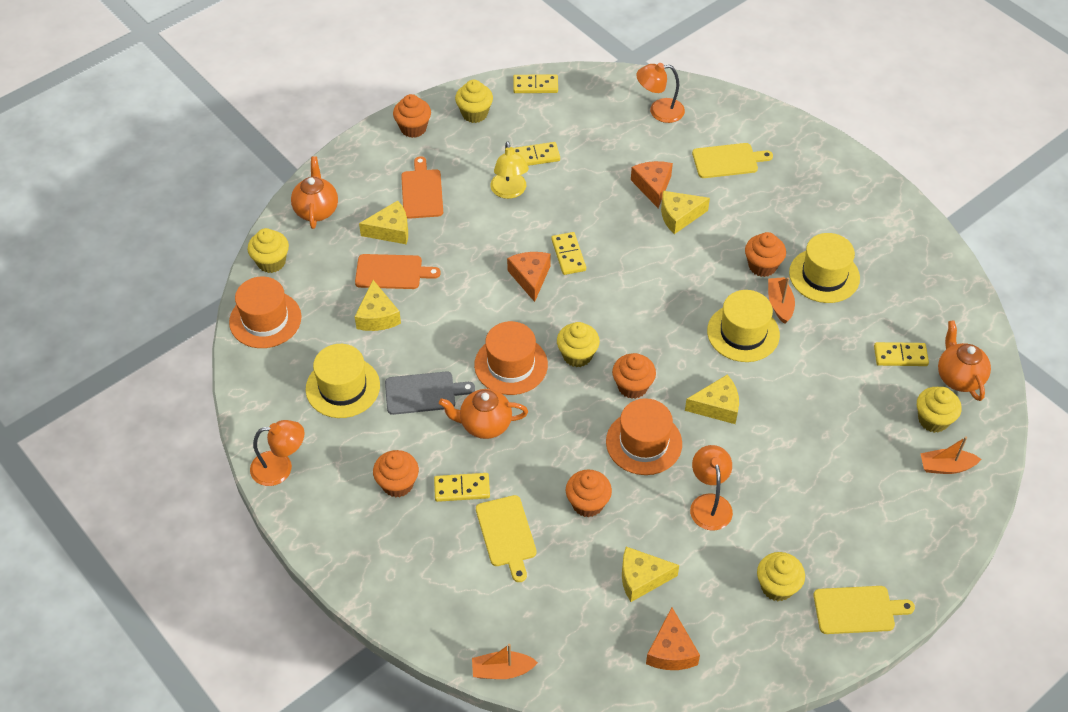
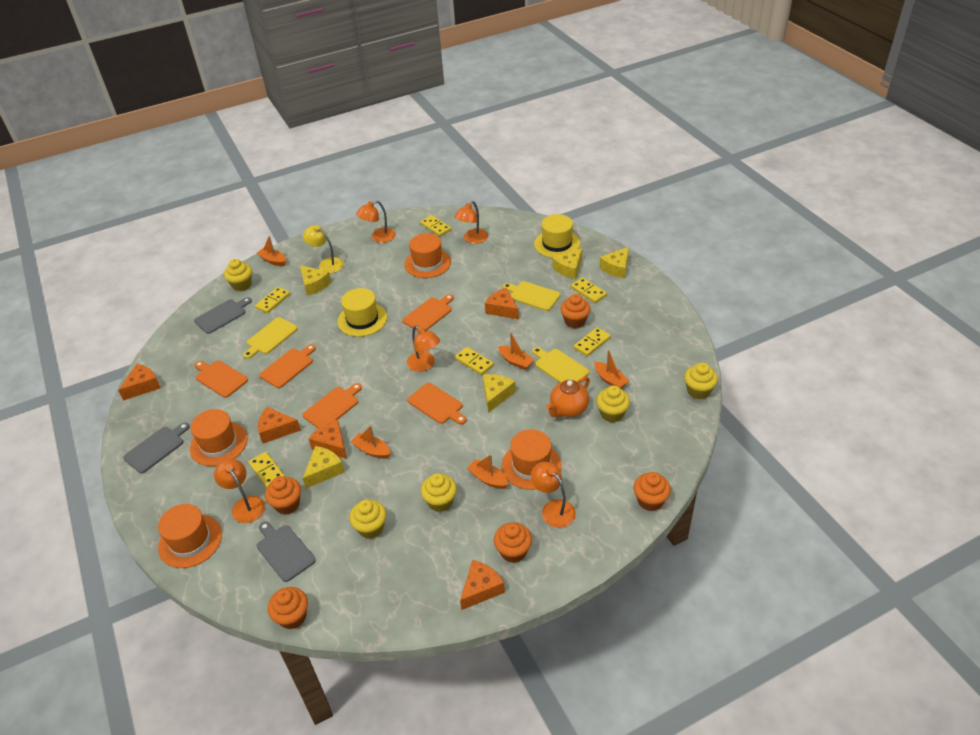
grey cutting board: 1 -> 3
orange boat: 3 -> 5
orange cheese: 3 -> 5
orange cutting board: 2 -> 5
orange hat: 3 -> 4
orange lamp: 3 -> 5
orange teapot: 3 -> 1
yellow domino: 5 -> 6
yellow hat: 3 -> 2

